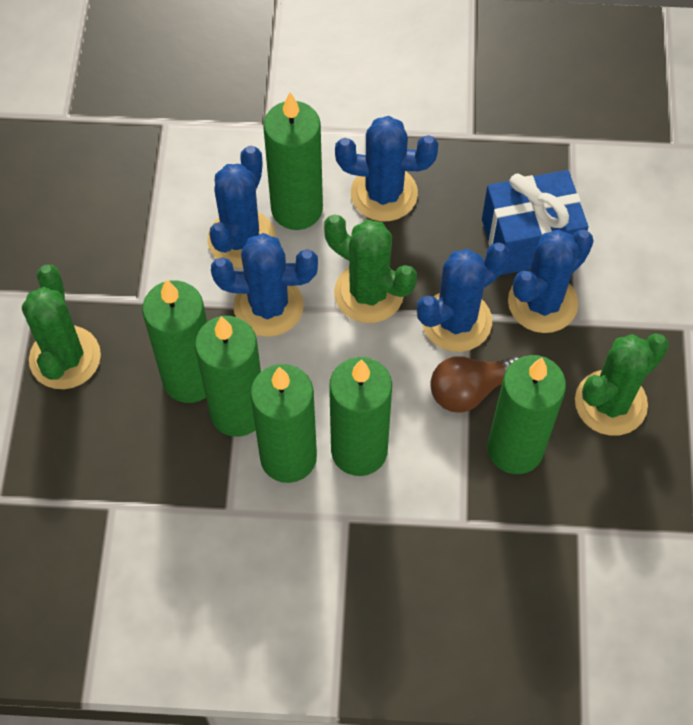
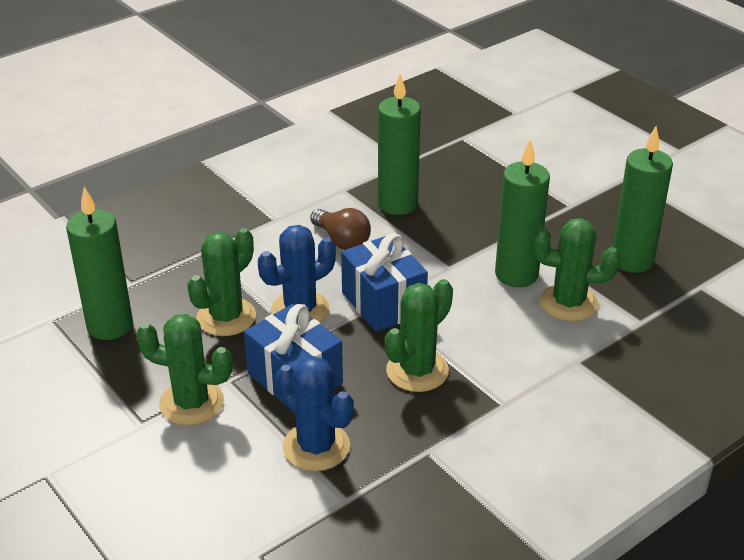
blue cactus: 5 -> 2
blue gift: 1 -> 2
green cactus: 3 -> 4
green candle: 6 -> 4

